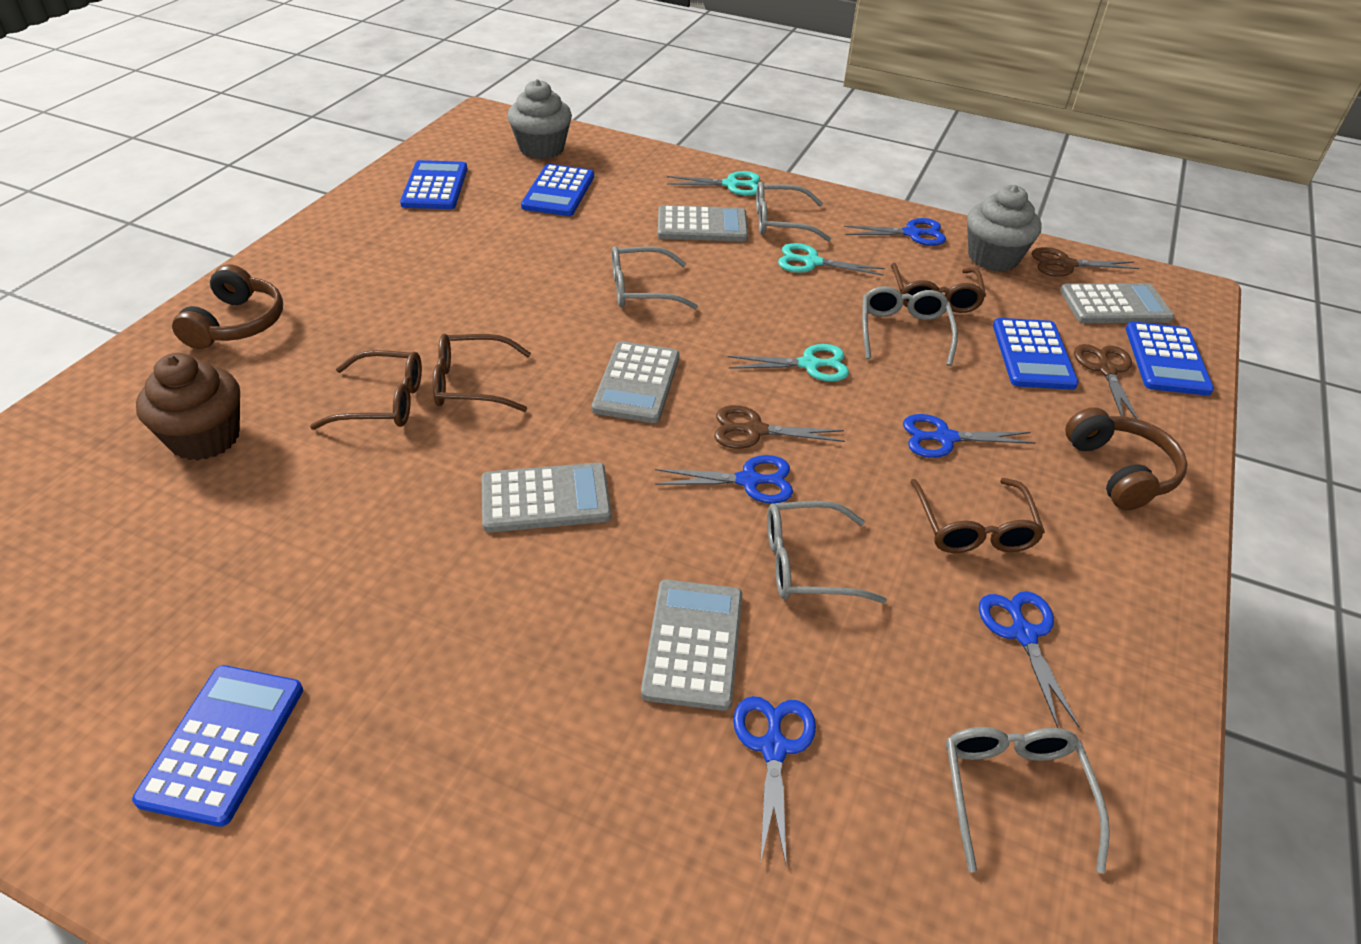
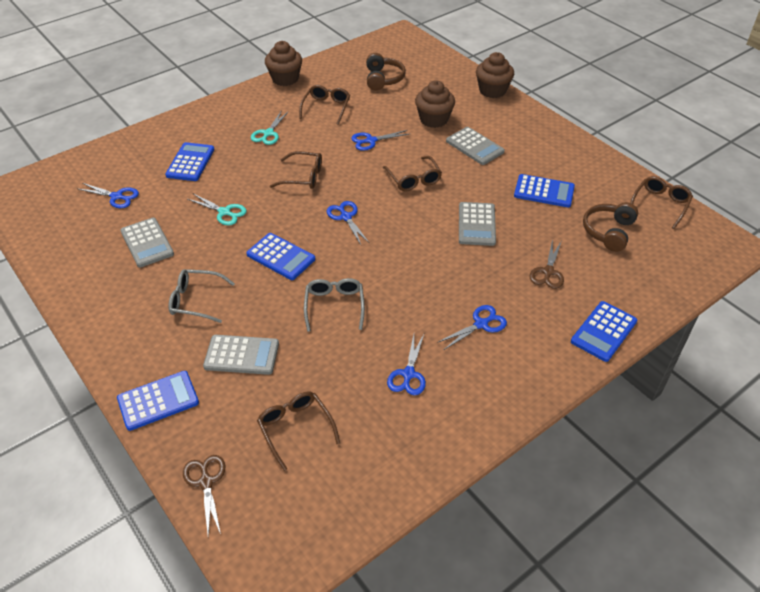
brown cupcake: 1 -> 3
brown glasses: 4 -> 5
brown scissors: 3 -> 2
grey calculator: 5 -> 4
grey cupcake: 2 -> 0
grey glasses: 5 -> 2
turquoise scissors: 3 -> 2

